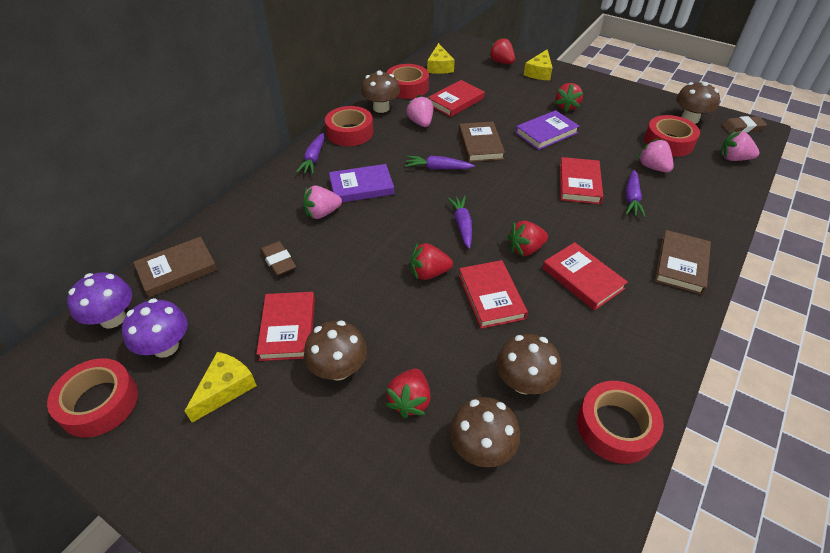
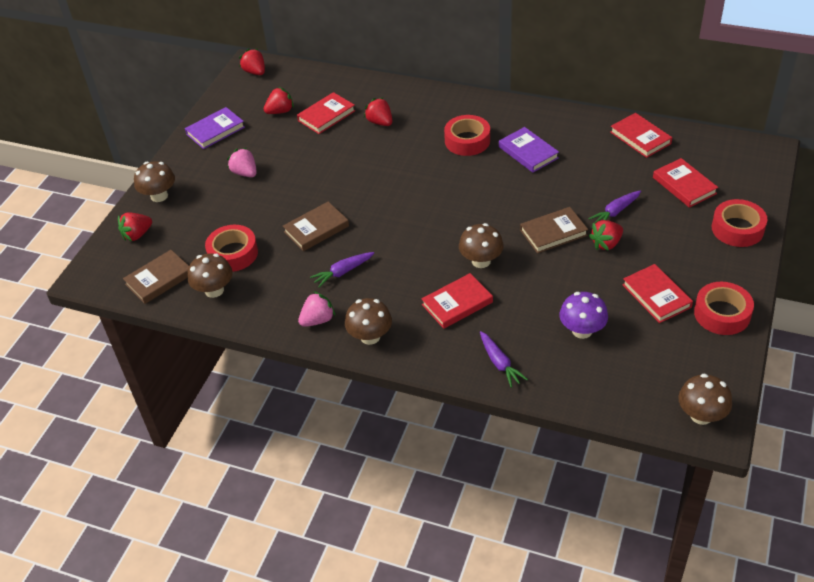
brown eraser: 2 -> 0
pink strawberry: 4 -> 2
purple carrot: 4 -> 3
purple mushroom: 2 -> 1
red tape: 5 -> 4
yellow cheese: 3 -> 0

